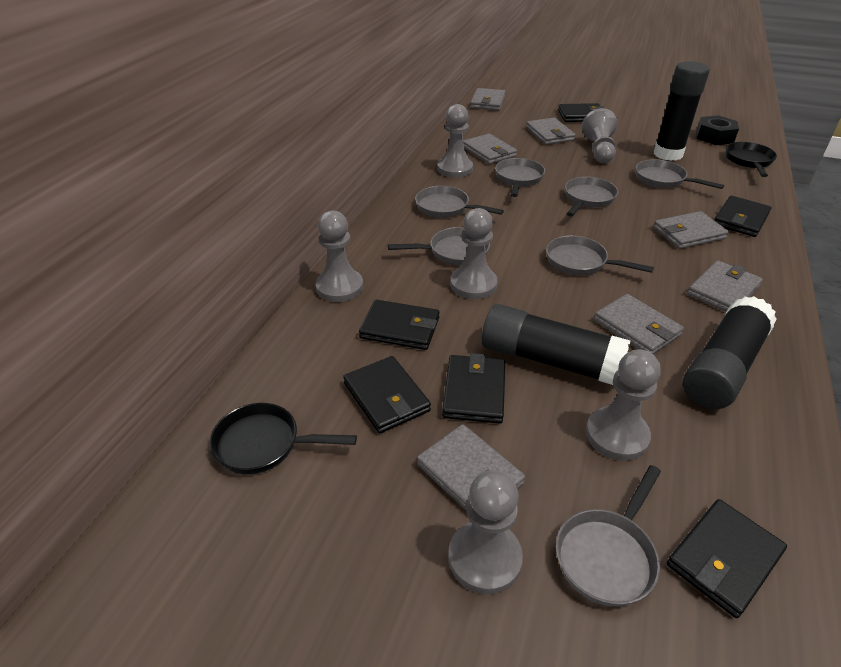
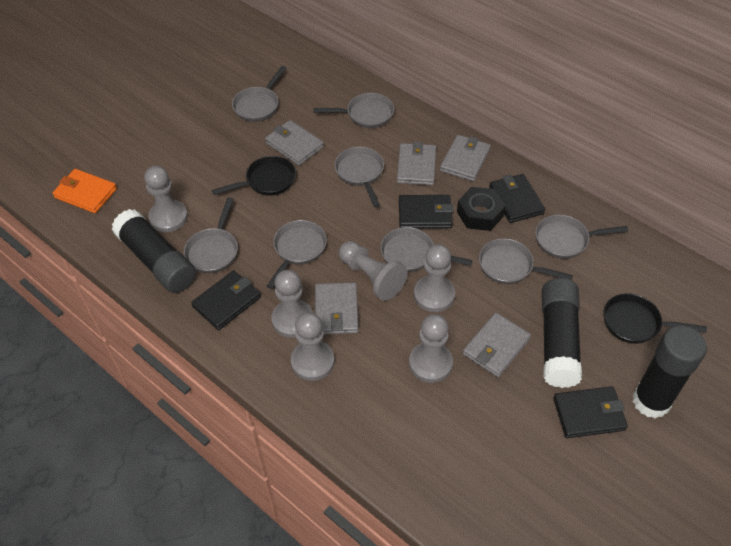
black wallet: 6 -> 4
grey pan: 7 -> 8
grey wallet: 7 -> 5
orange wallet: 0 -> 1

